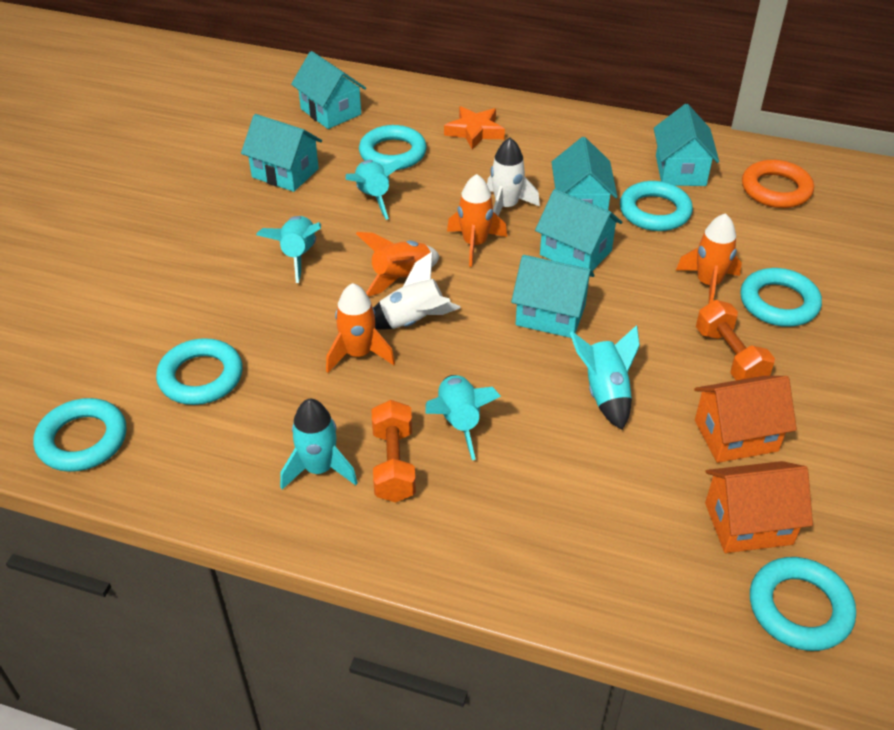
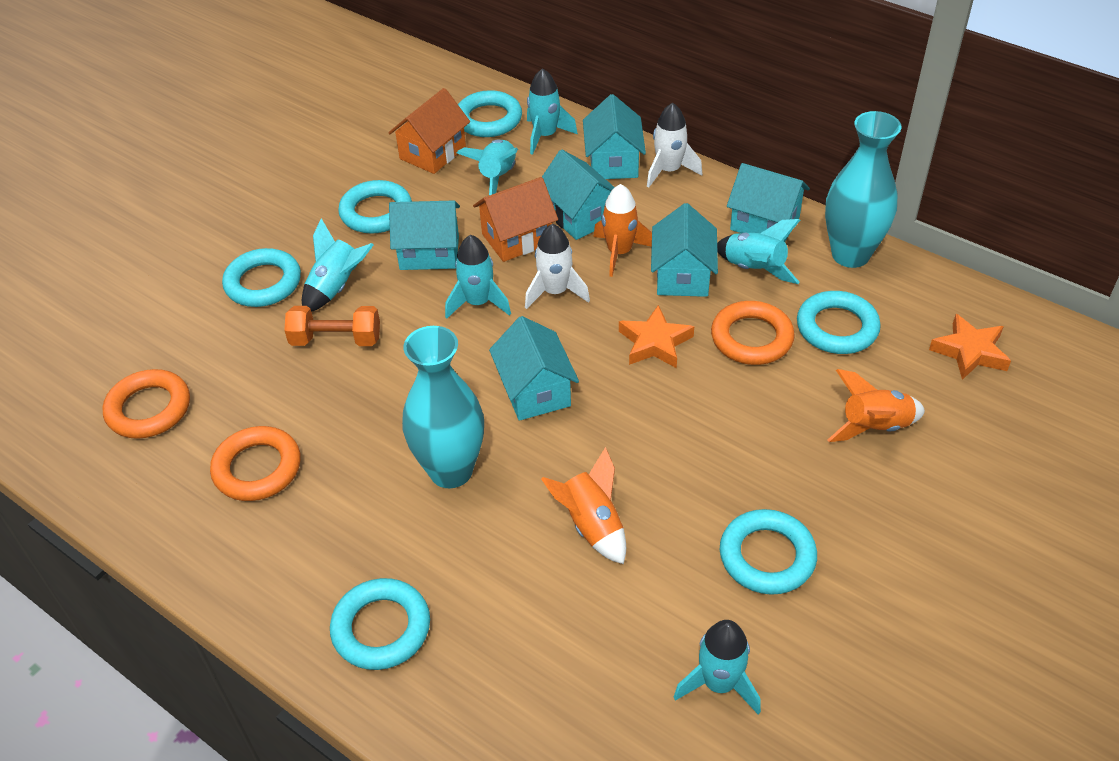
orange dumbbell: 2 -> 1
orange ring: 1 -> 3
orange rocket: 4 -> 3
orange star: 1 -> 2
turquoise rocket: 5 -> 6
turquoise vase: 0 -> 2

